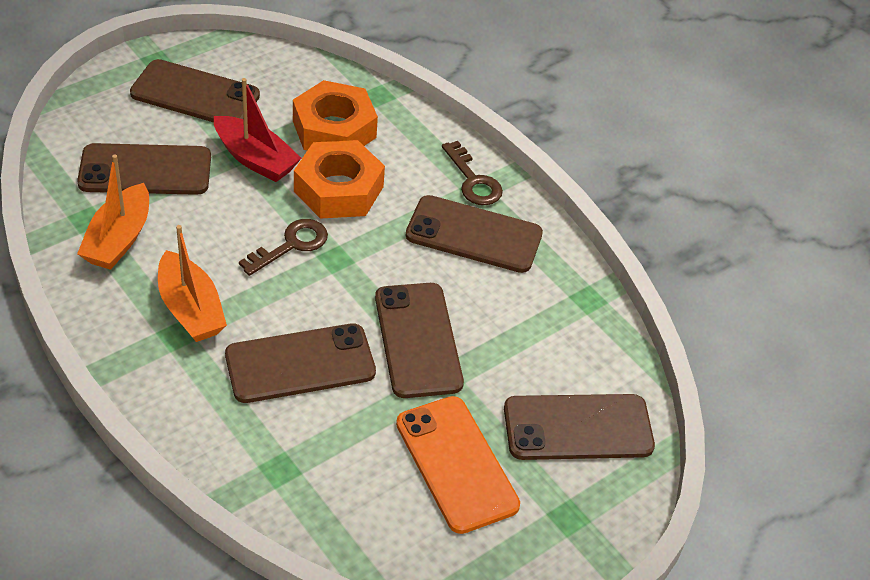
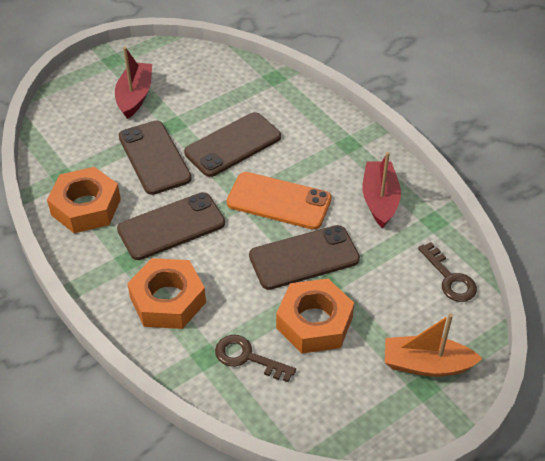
brown phone: 6 -> 4
orange boat: 2 -> 1
orange nut: 2 -> 3
red boat: 1 -> 2

